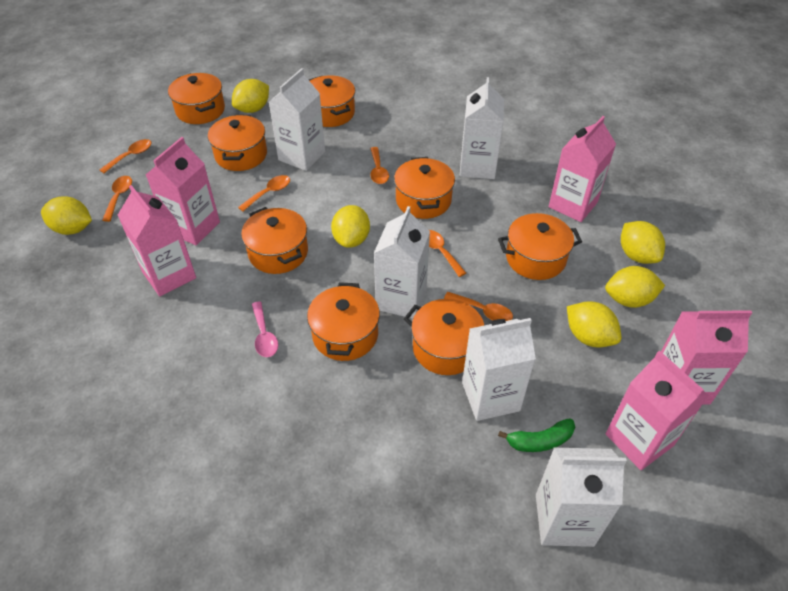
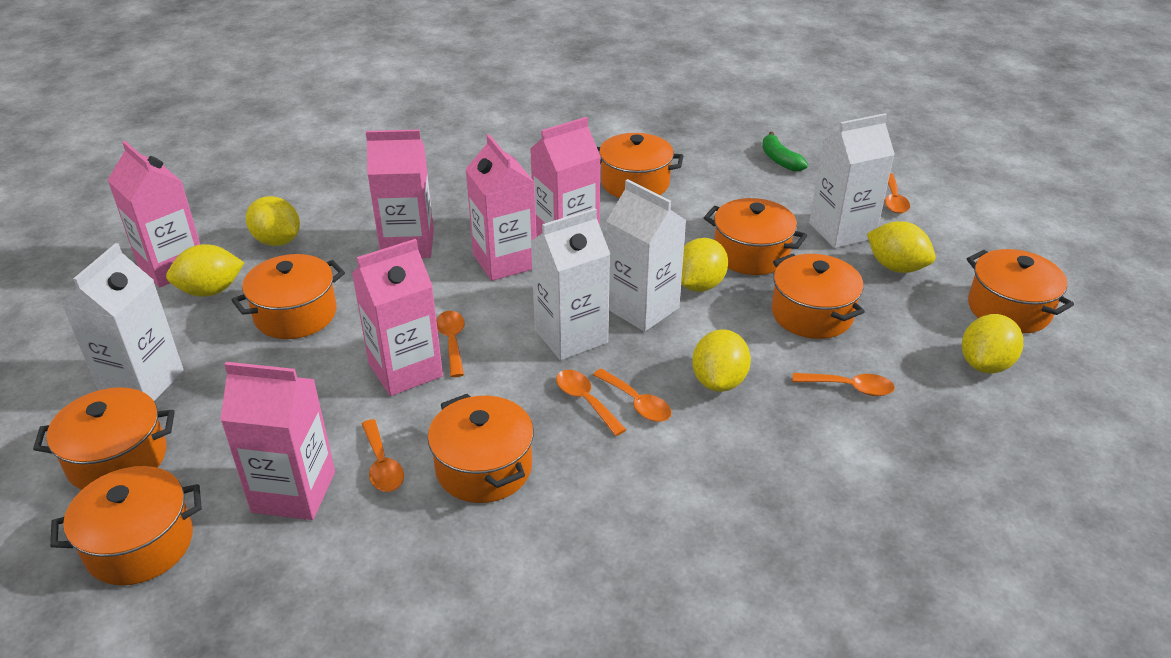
pink carton: 5 -> 6
pink spoon: 1 -> 0
white carton: 5 -> 4

